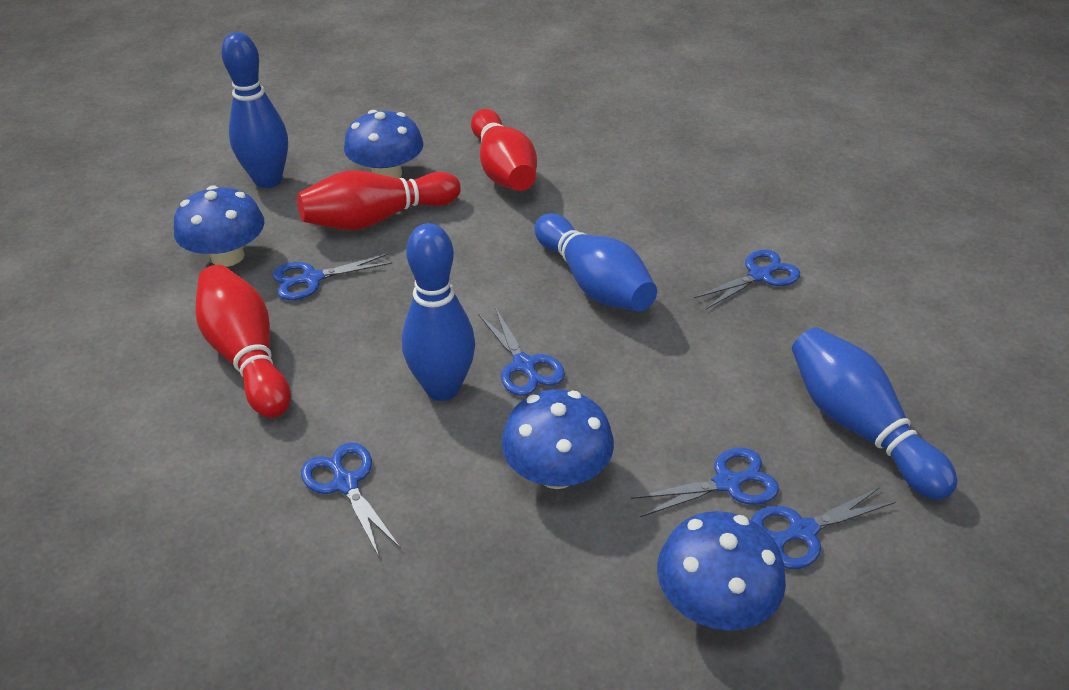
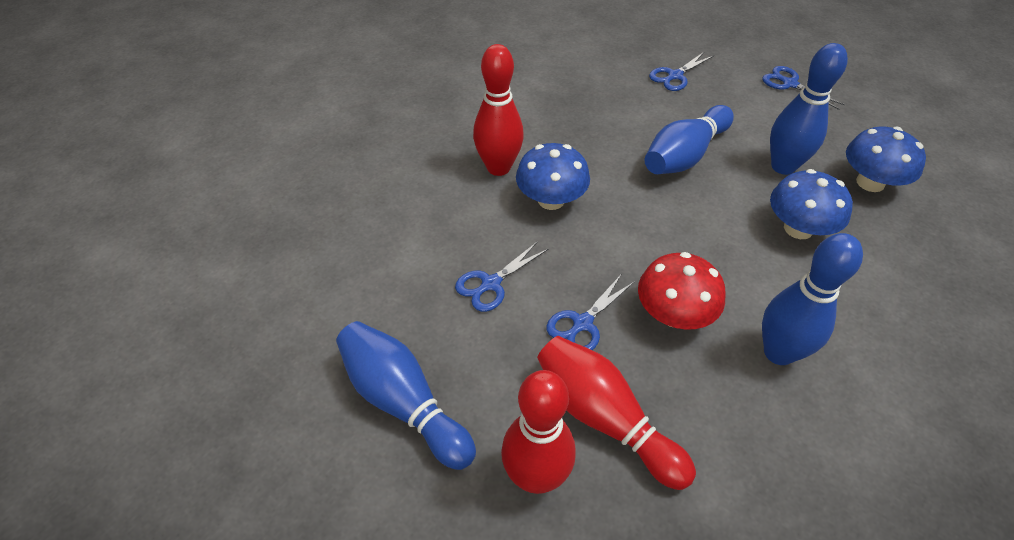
blue mushroom: 4 -> 3
blue scissors: 6 -> 4
red mushroom: 0 -> 1

